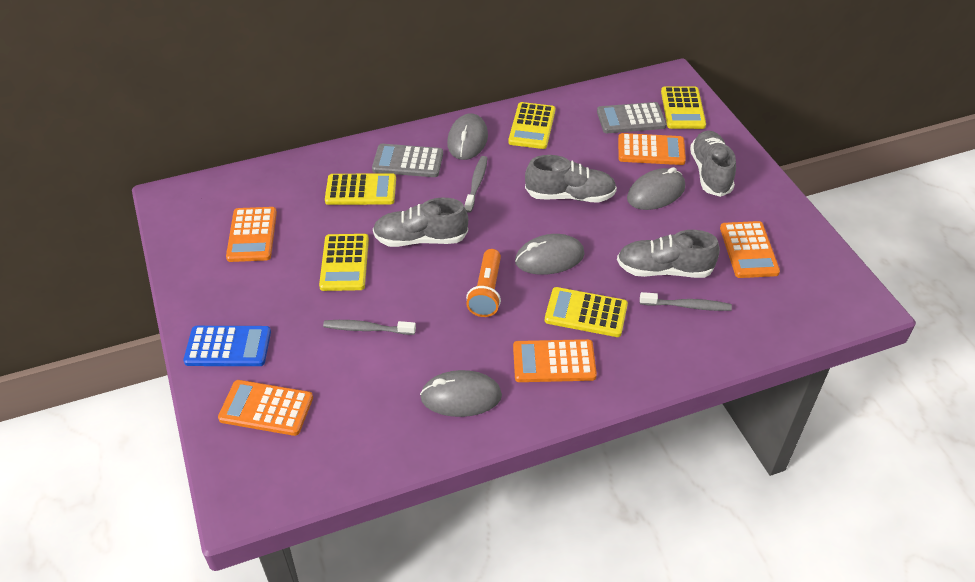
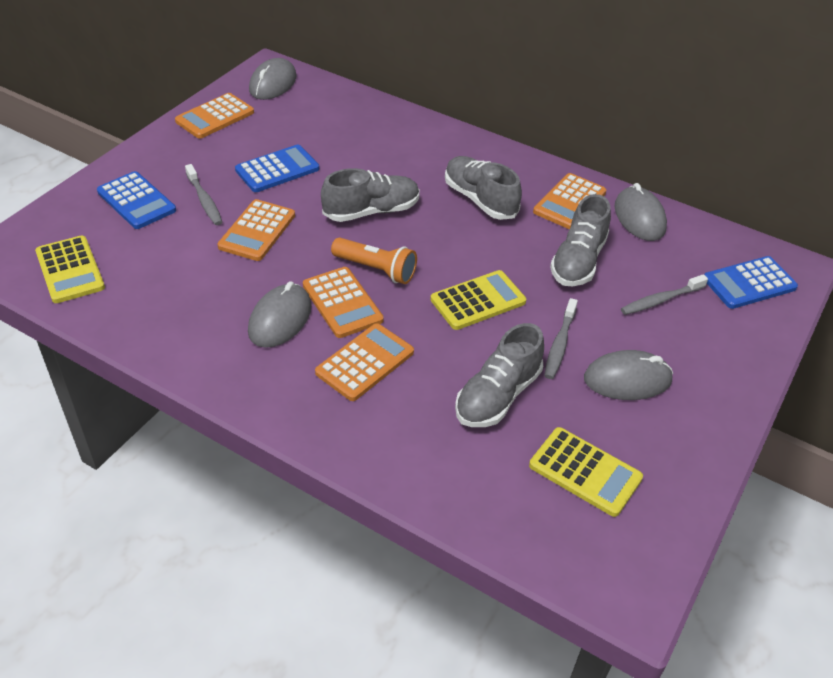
blue calculator: 1 -> 3
grey calculator: 2 -> 0
yellow calculator: 5 -> 3

